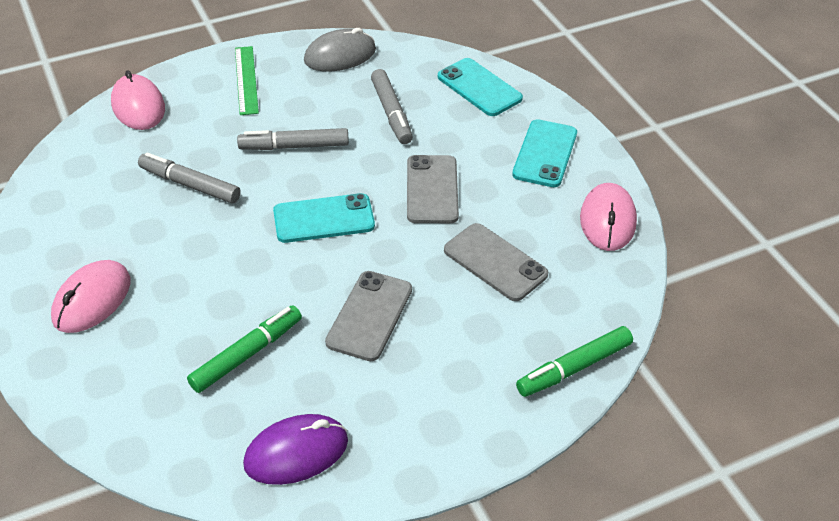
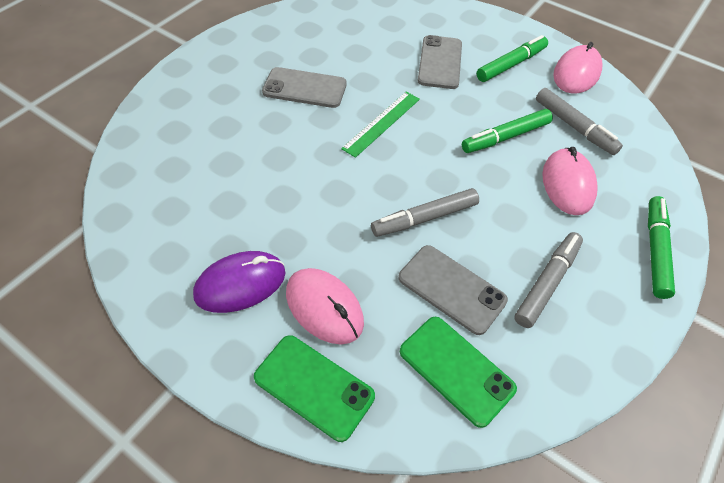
green marker: 2 -> 3
green phone: 0 -> 2
grey mouse: 1 -> 0
turquoise phone: 3 -> 0

